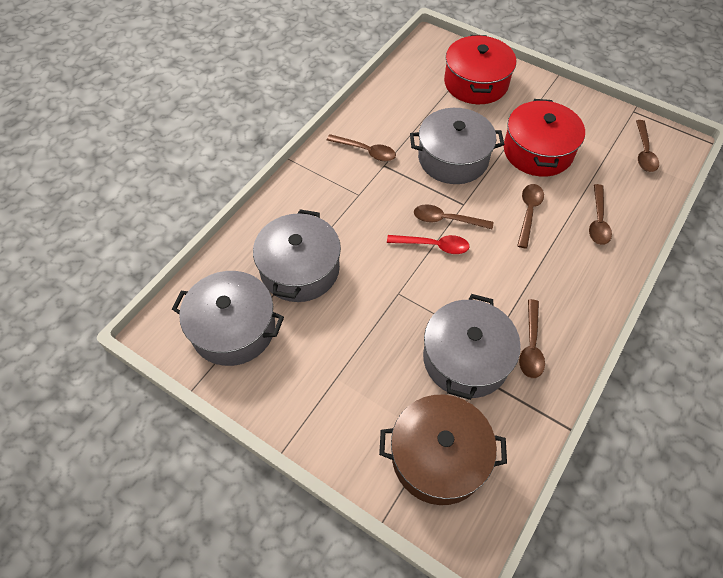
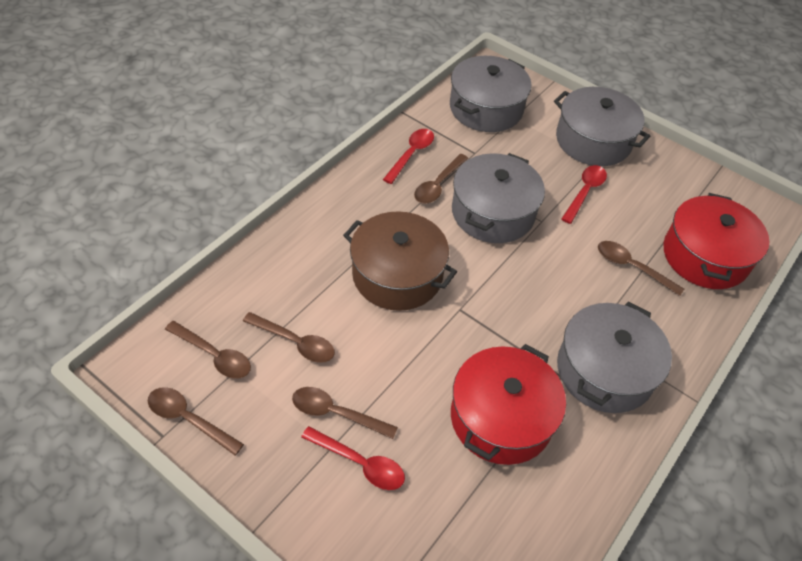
red spoon: 1 -> 3

